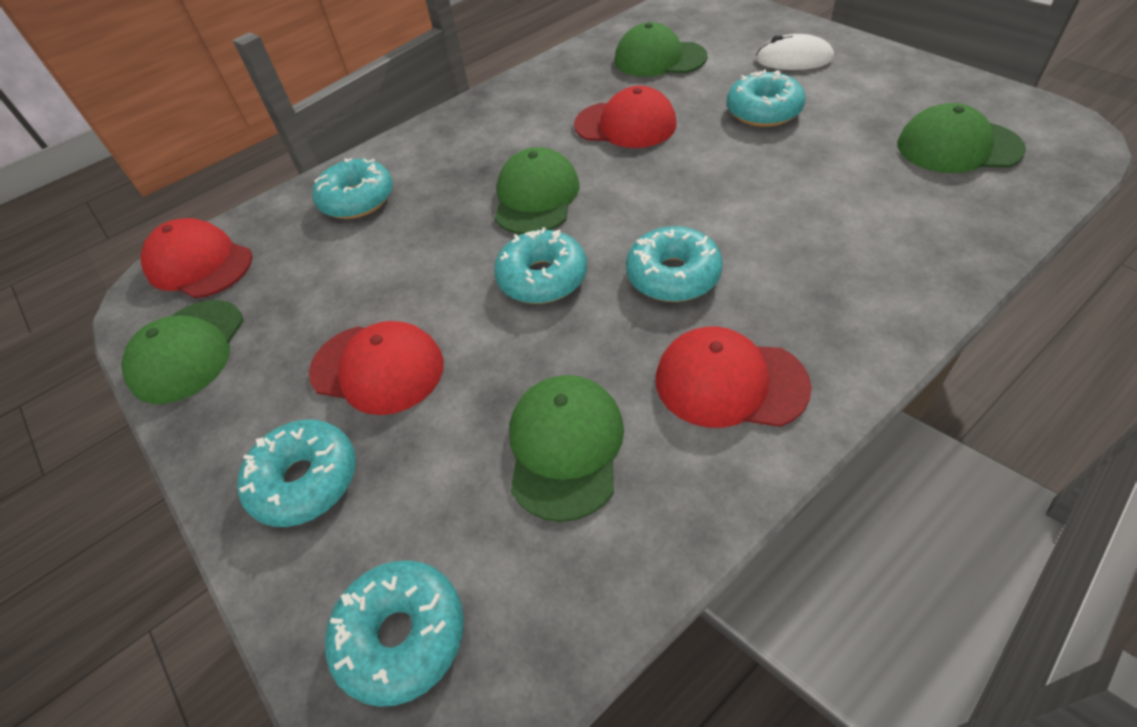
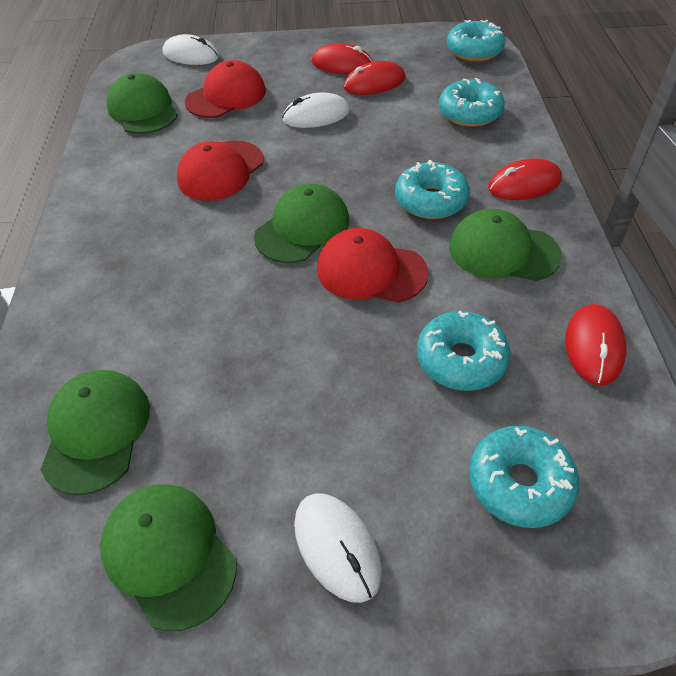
red cap: 4 -> 3
red mouse: 0 -> 4
turquoise donut: 6 -> 5
white mouse: 1 -> 3

